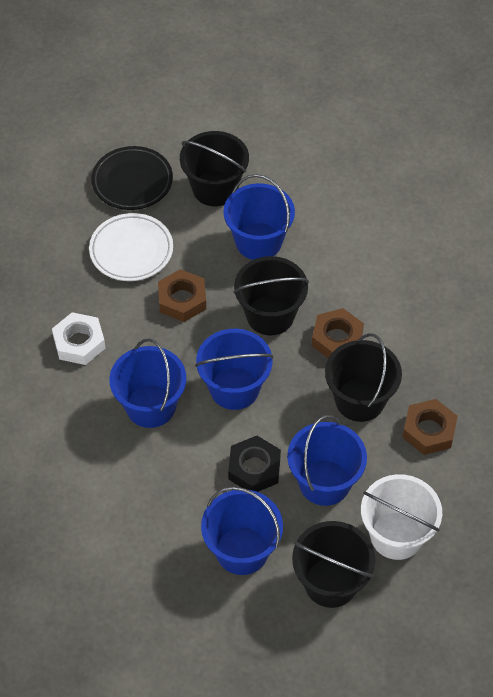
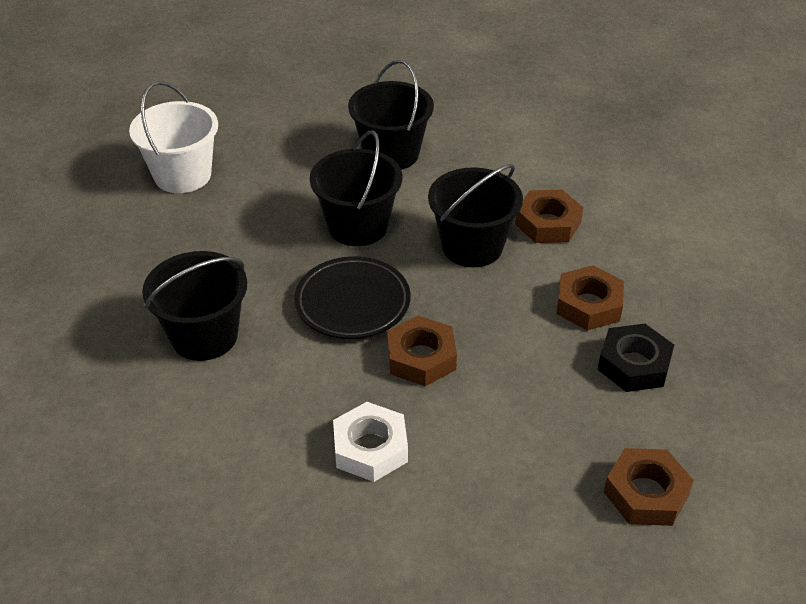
blue bucket: 5 -> 0
brown nut: 3 -> 4
white plate: 1 -> 0

